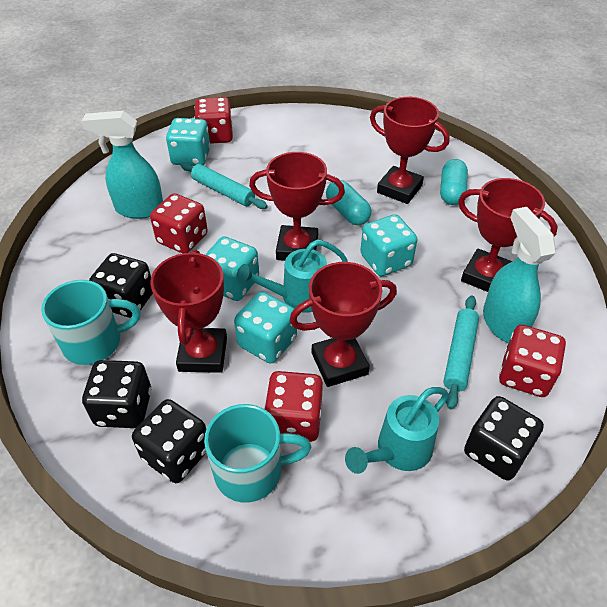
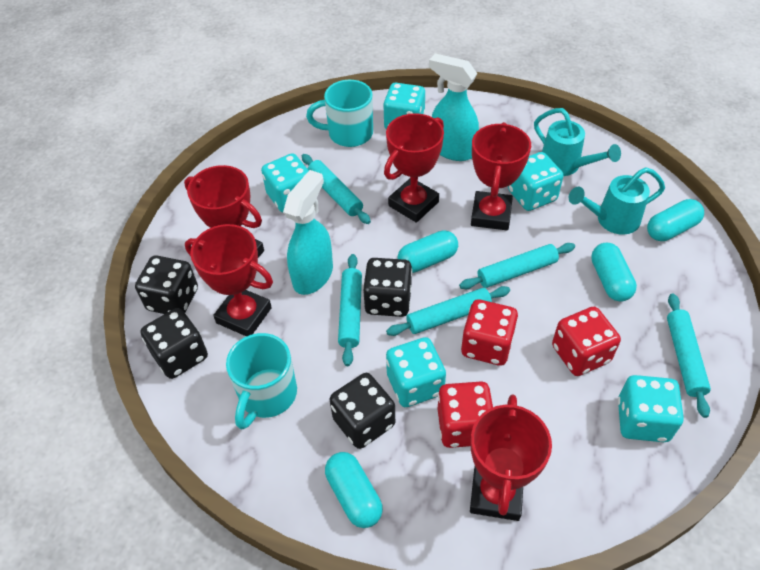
red dice: 4 -> 3
turquoise capsule: 2 -> 4
turquoise dice: 4 -> 5
turquoise rolling pin: 2 -> 5

